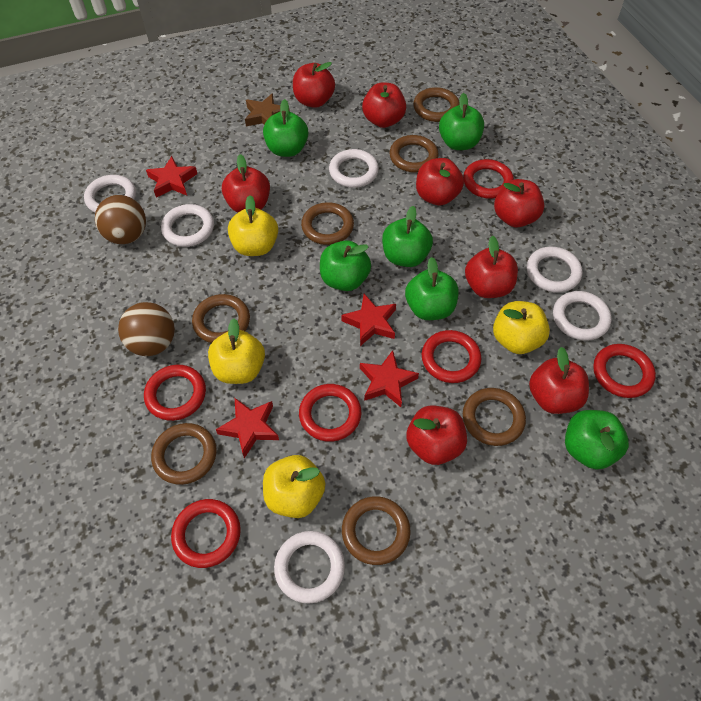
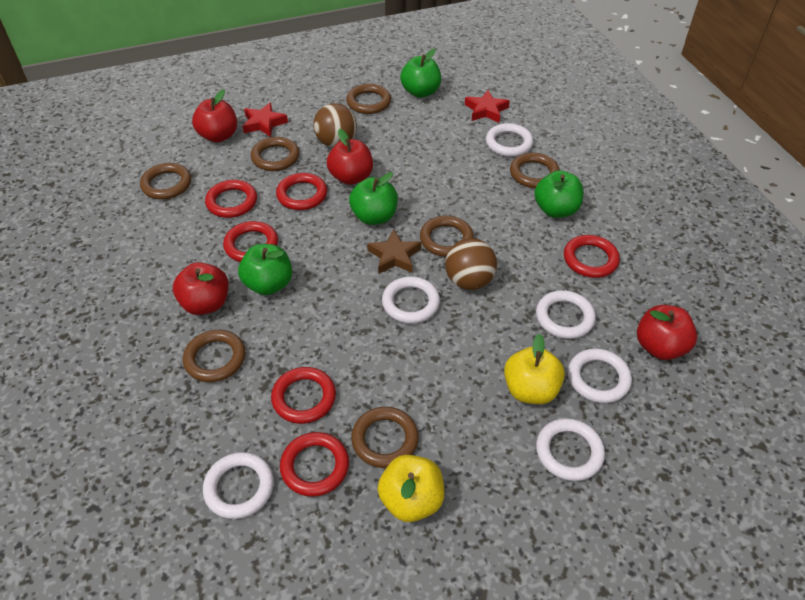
green apple: 6 -> 4
red apple: 8 -> 4
red star: 4 -> 2
yellow apple: 4 -> 2

